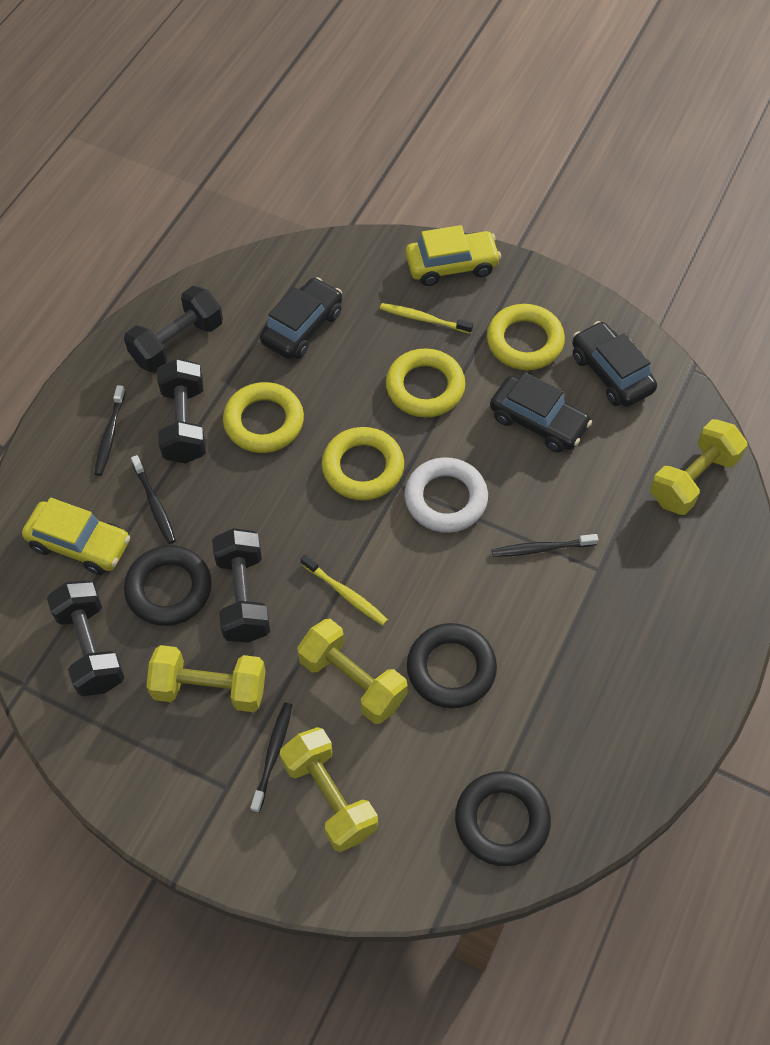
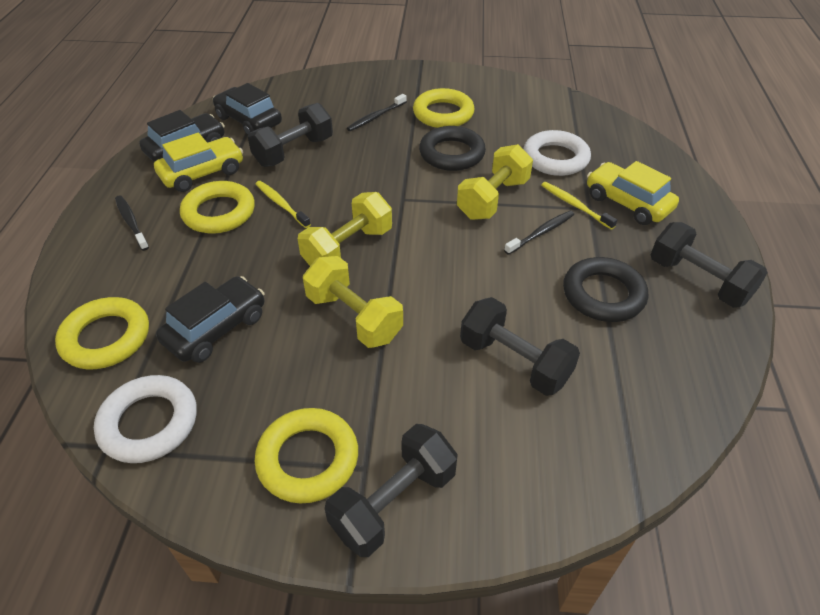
black ring: 3 -> 2
black toothbrush: 4 -> 3
white ring: 1 -> 2
yellow dumbbell: 4 -> 3

